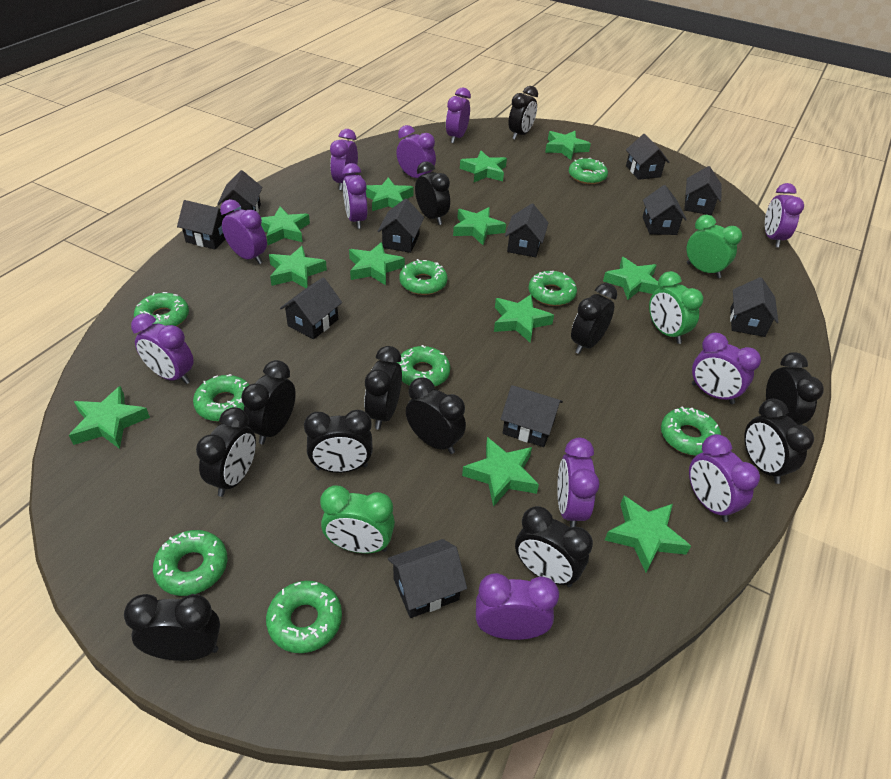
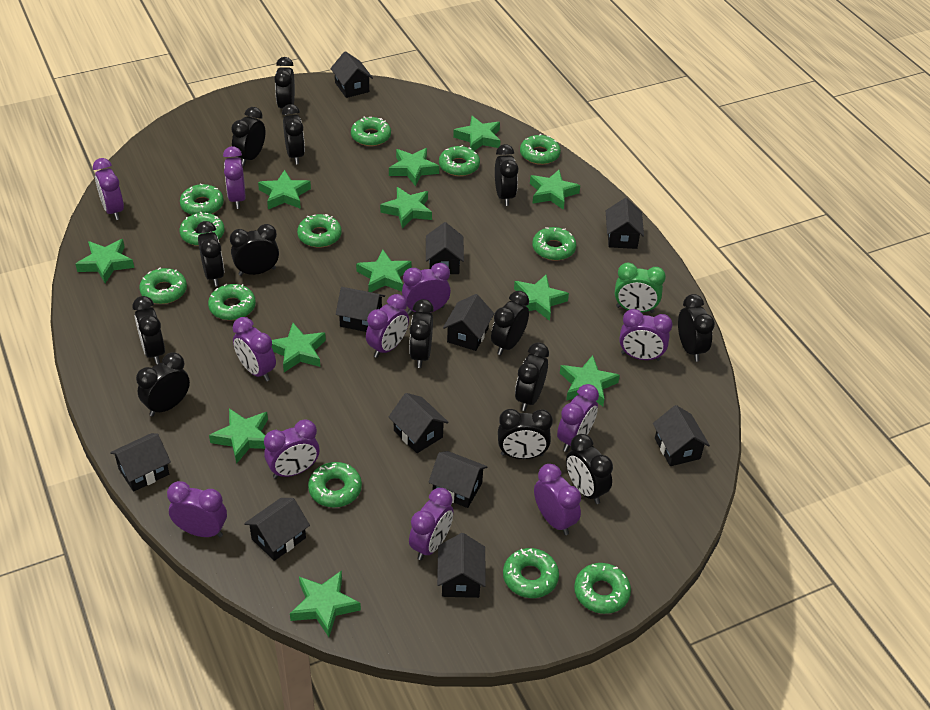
black clock: 12 -> 14
green clock: 3 -> 1
green donut: 9 -> 12

